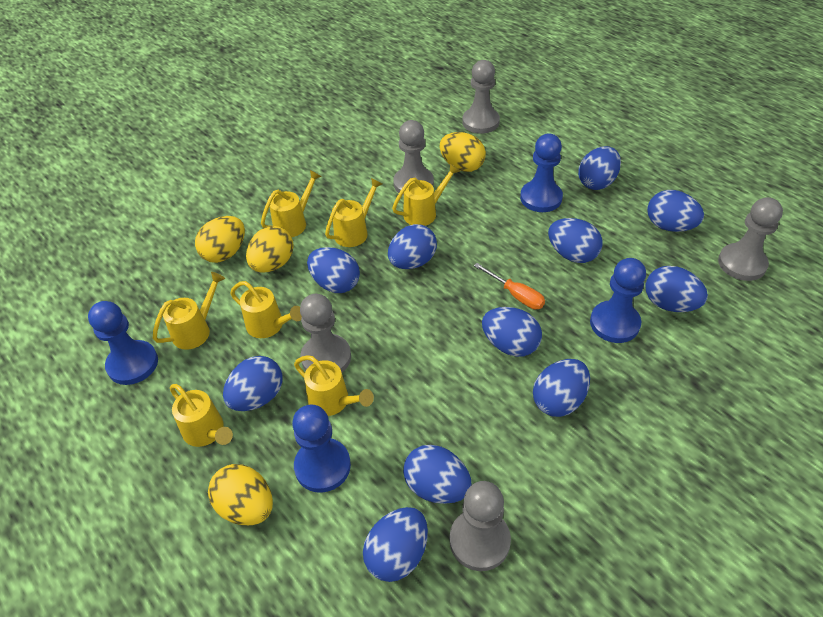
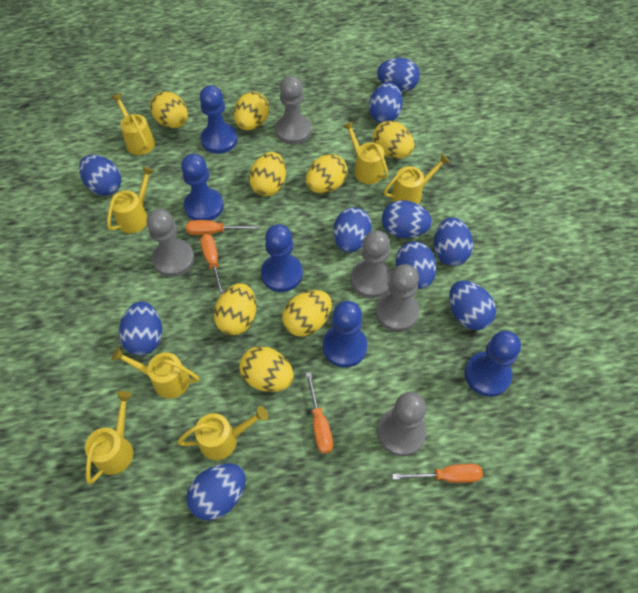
blue egg: 11 -> 10
blue pawn: 4 -> 5
orange screwdriver: 1 -> 4
yellow egg: 4 -> 8

